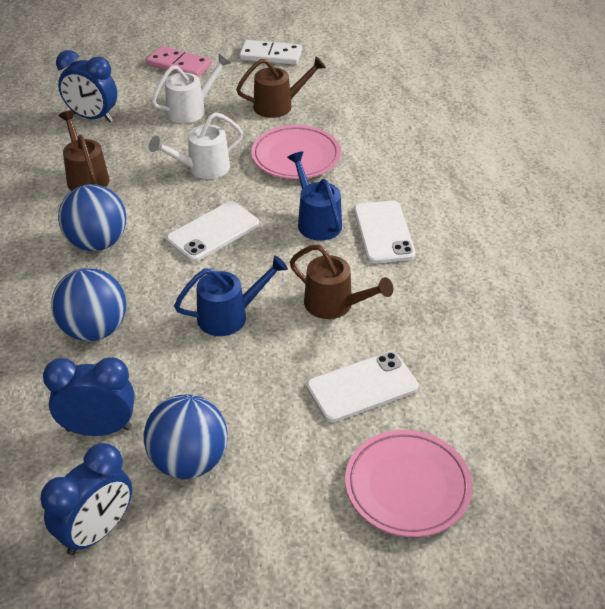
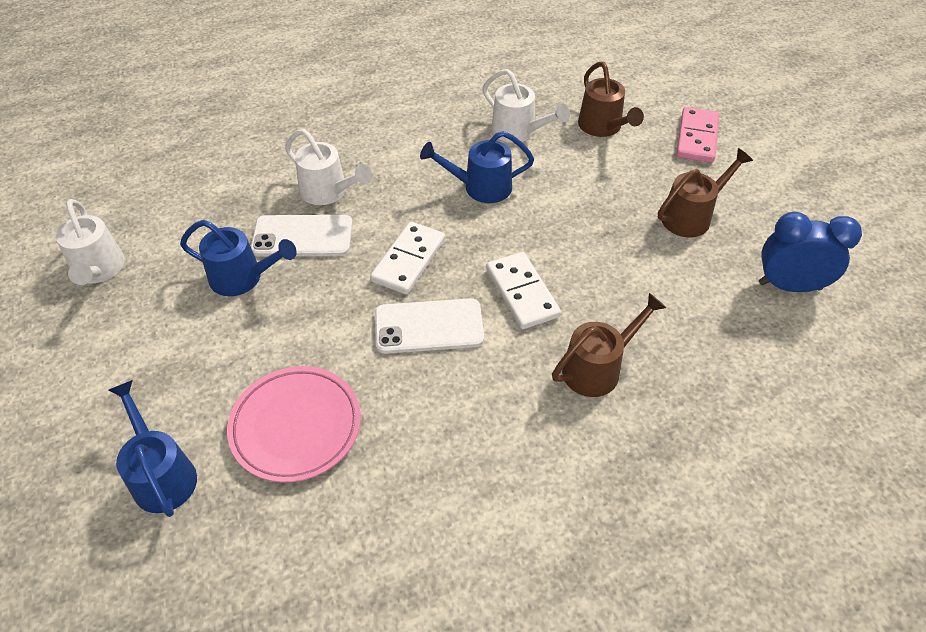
blue ball: 3 -> 0
blue clock: 3 -> 1
blue watering can: 2 -> 3
pink plate: 2 -> 1
white domino: 1 -> 2
white phone: 3 -> 2
white watering can: 2 -> 3

